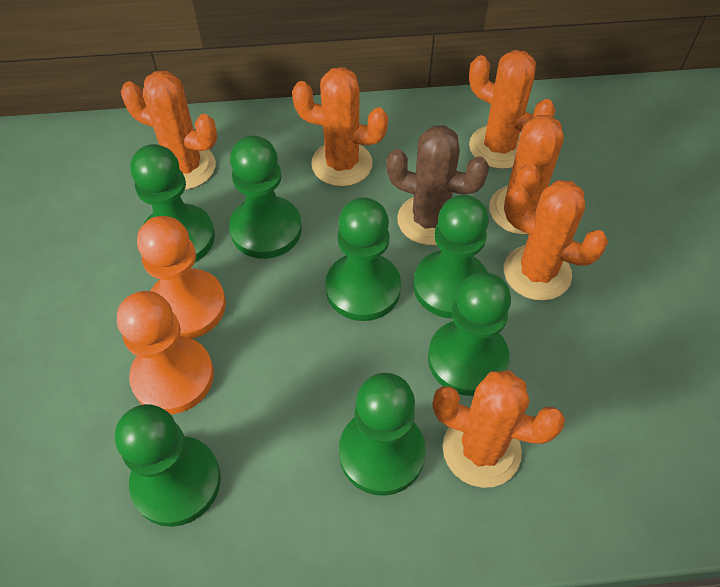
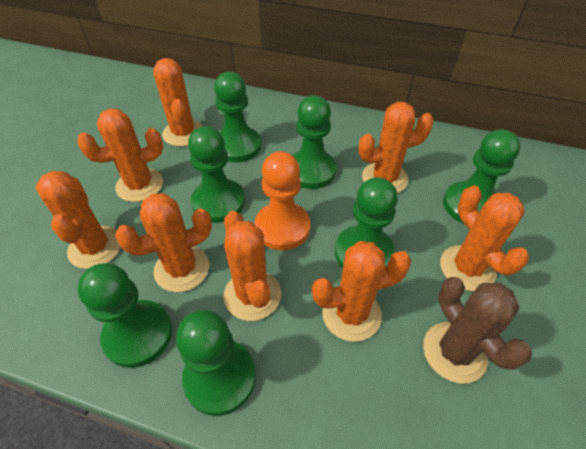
orange cactus: 6 -> 8
orange pawn: 2 -> 1

